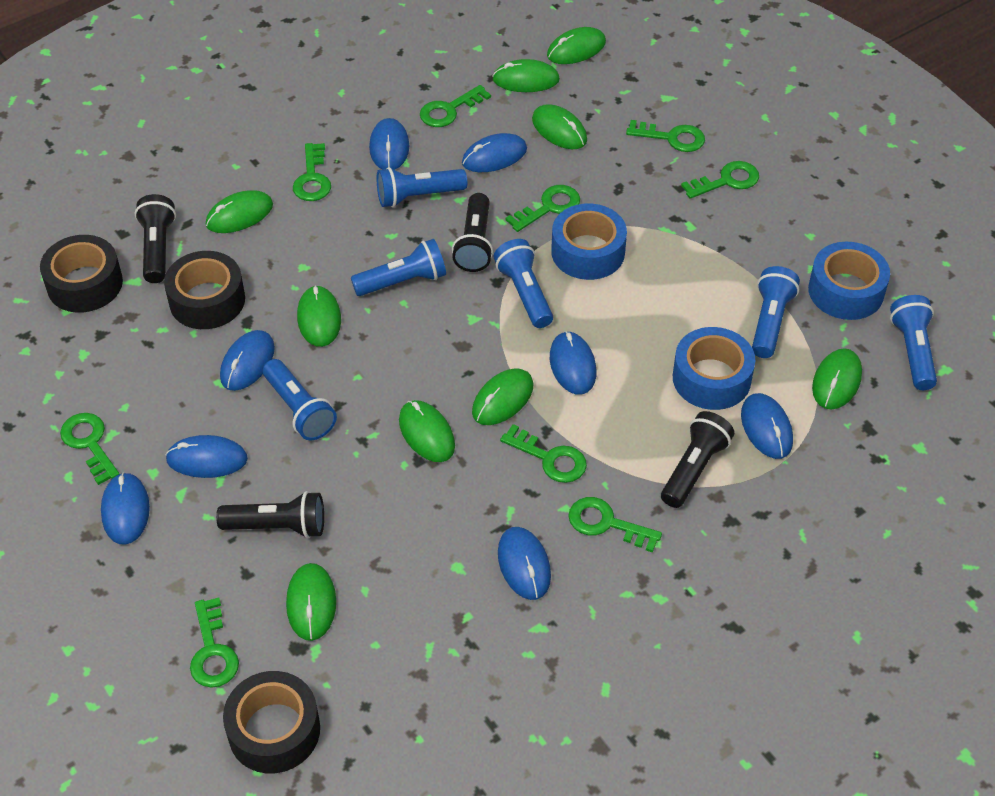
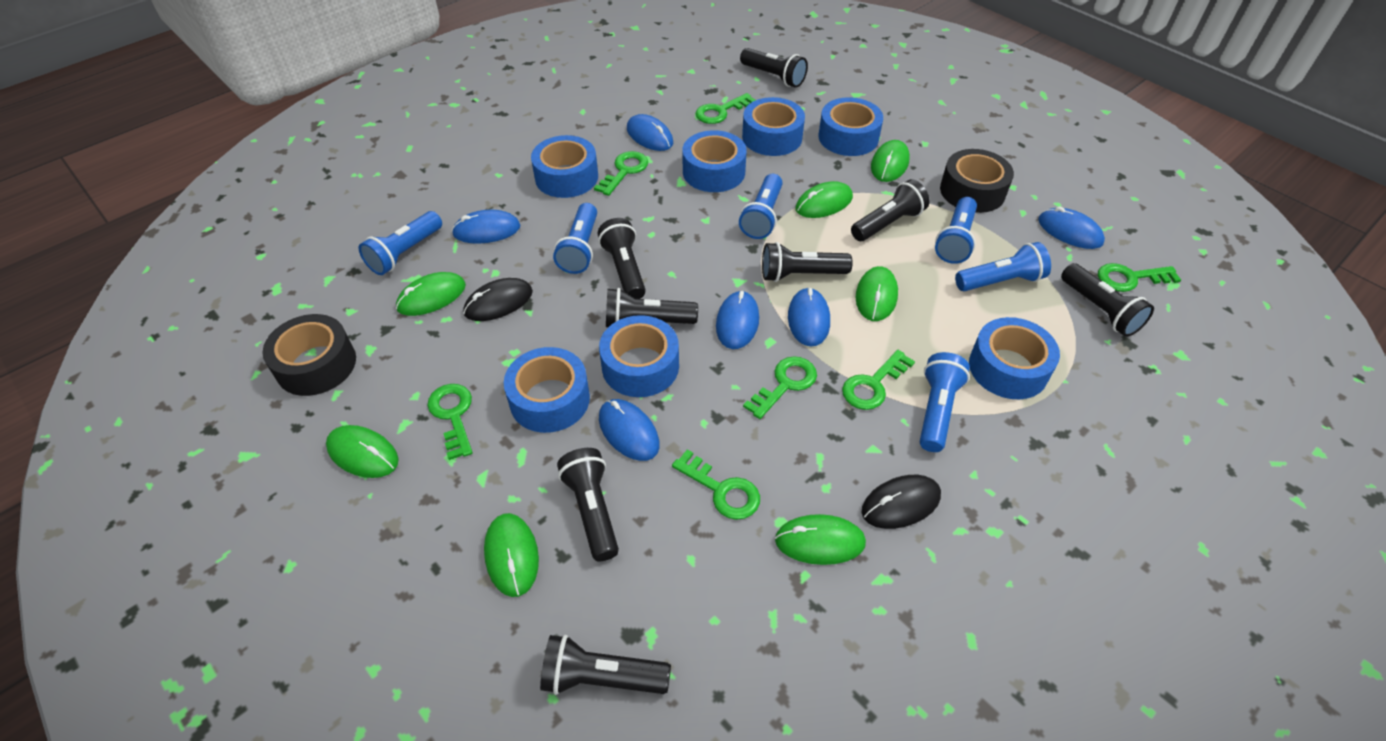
black flashlight: 4 -> 8
black mouse: 0 -> 2
black tape: 3 -> 2
blue mouse: 8 -> 6
blue tape: 3 -> 7
green key: 9 -> 7
green mouse: 9 -> 7

